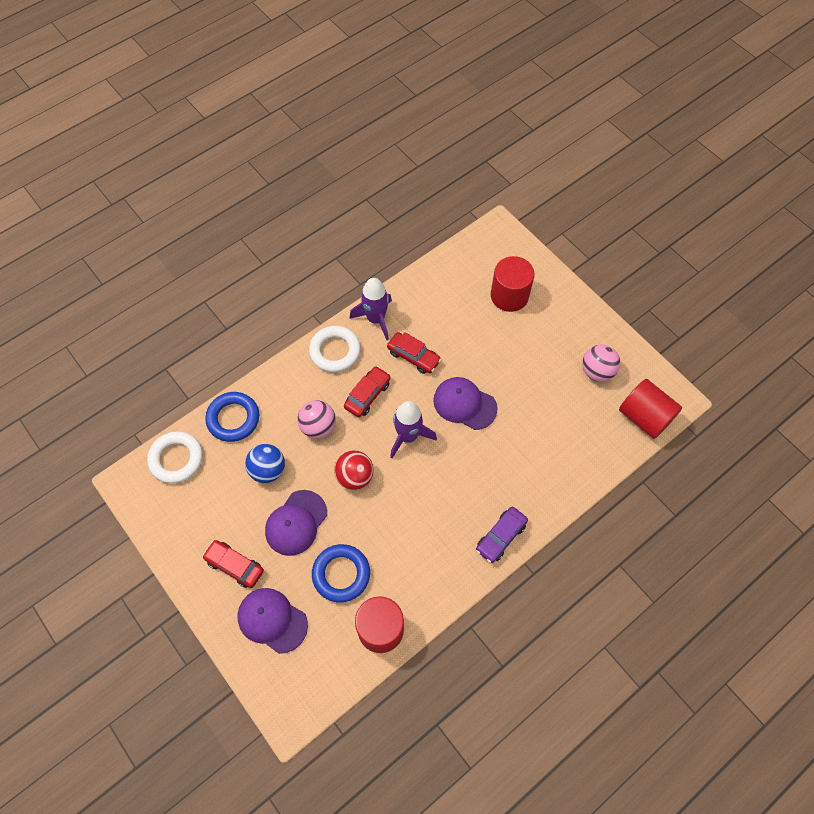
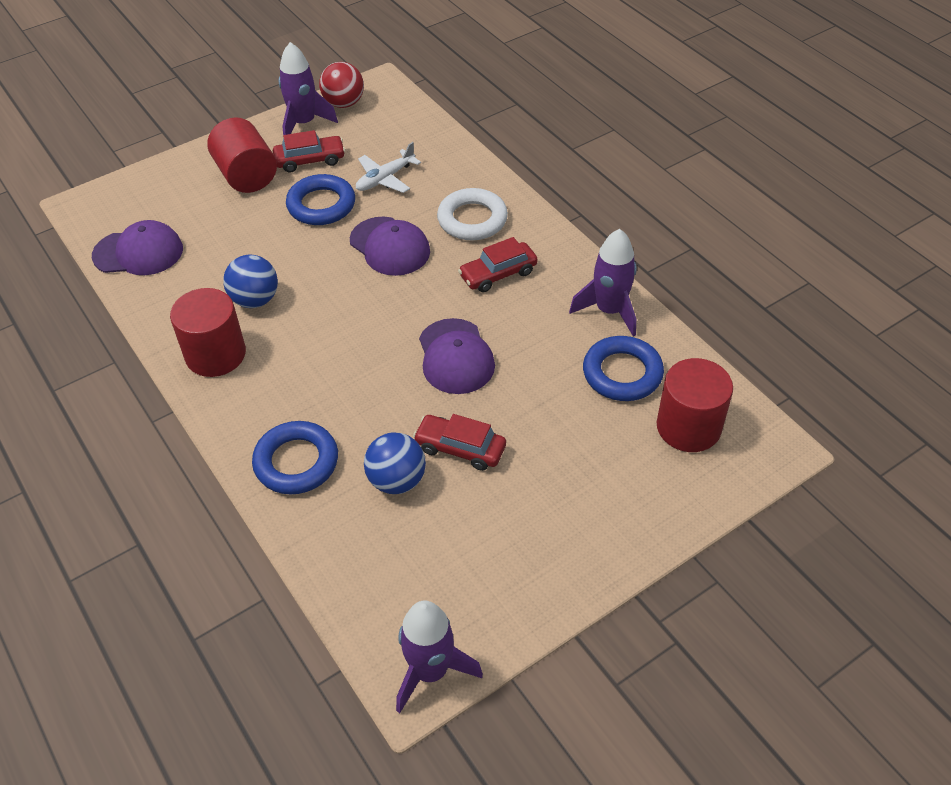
blue ball: 1 -> 2
blue ring: 2 -> 3
pink ball: 2 -> 0
purple car: 1 -> 0
purple rocket: 2 -> 3
white plane: 0 -> 1
white ring: 2 -> 1

